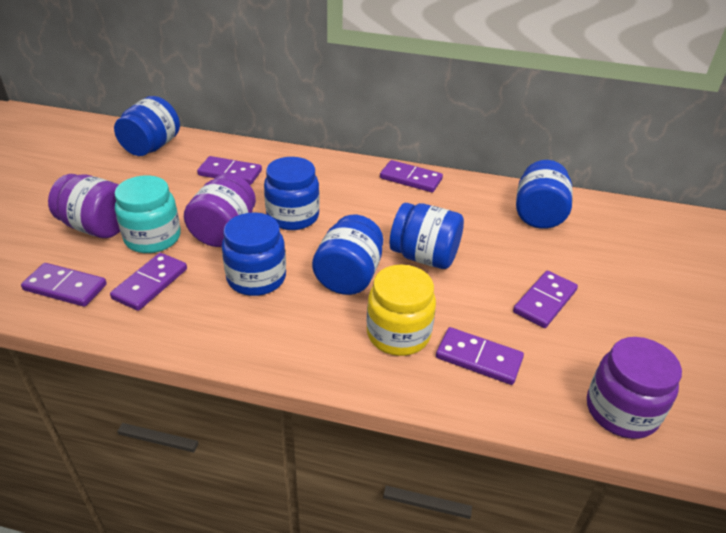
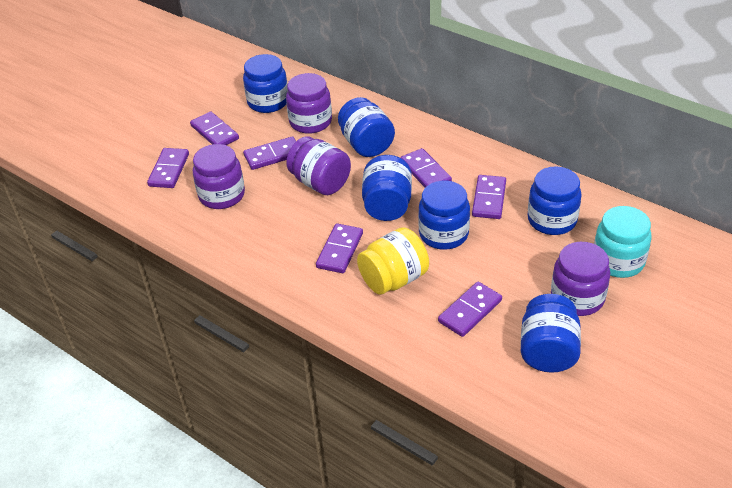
purple domino: 6 -> 7
purple jar: 3 -> 4

